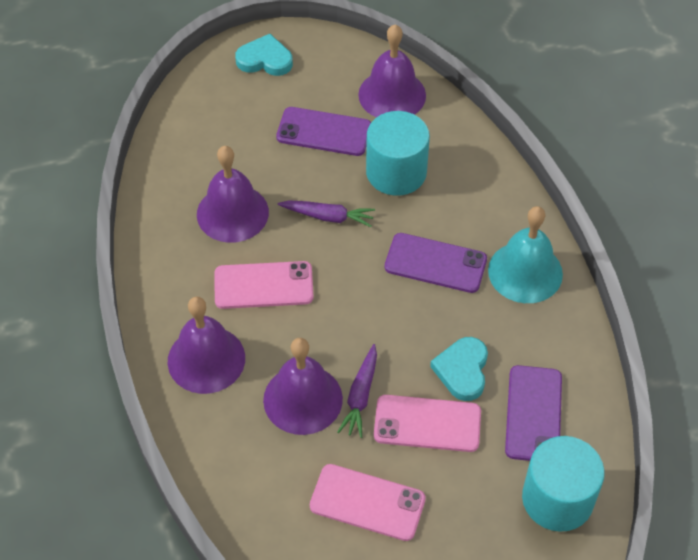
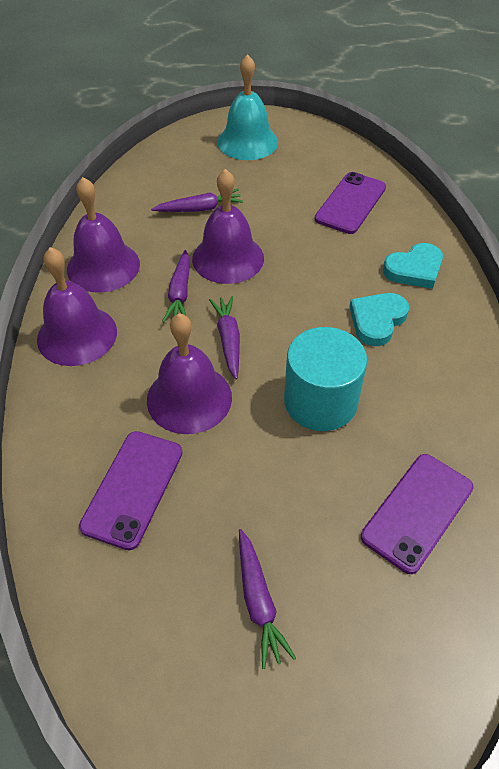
pink phone: 3 -> 0
purple carrot: 2 -> 4
turquoise cylinder: 2 -> 1

